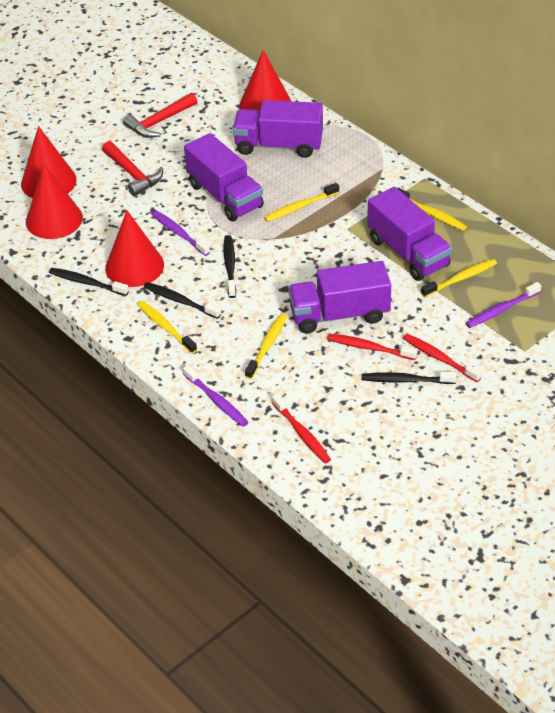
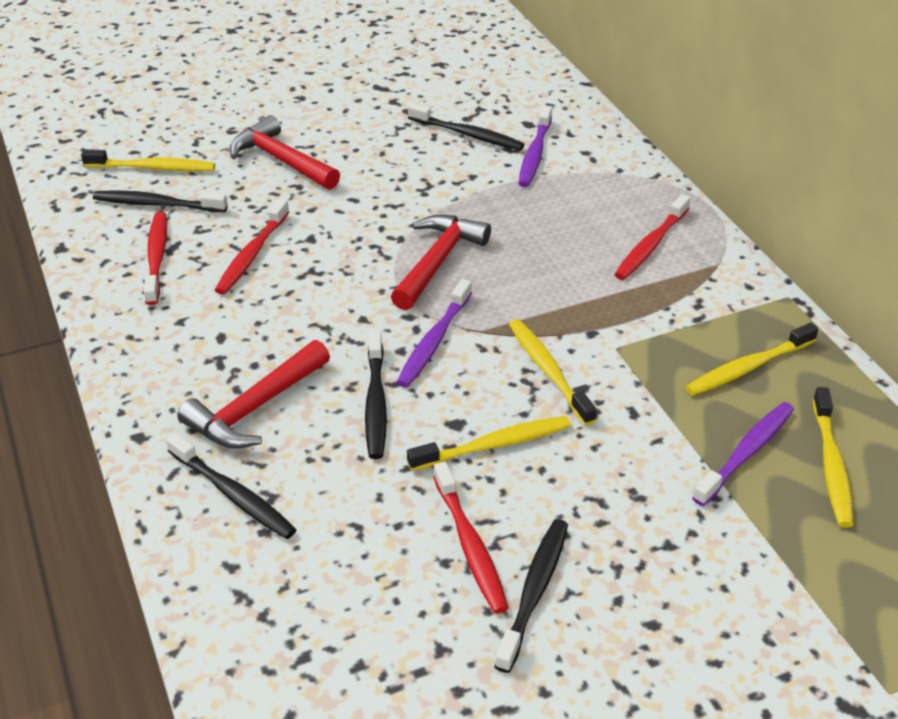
black toothbrush: 4 -> 5
purple truck: 4 -> 0
red cone: 4 -> 0
red hammer: 2 -> 3
red toothbrush: 3 -> 4

